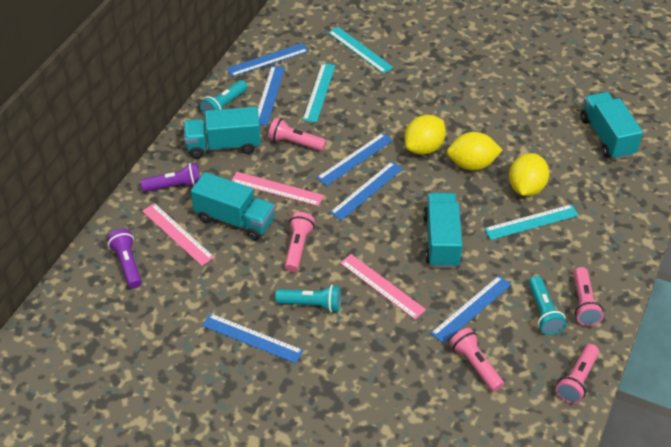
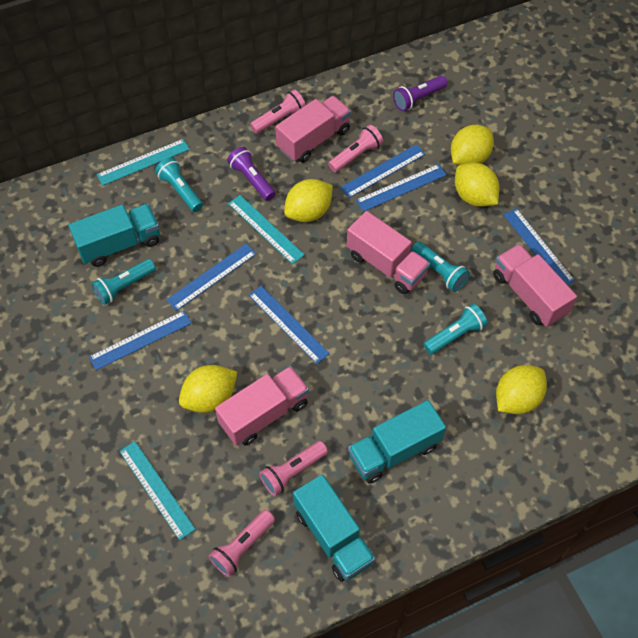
pink flashlight: 5 -> 4
pink ruler: 3 -> 0
pink truck: 0 -> 4
turquoise flashlight: 3 -> 4
turquoise truck: 4 -> 3
yellow lemon: 3 -> 5

